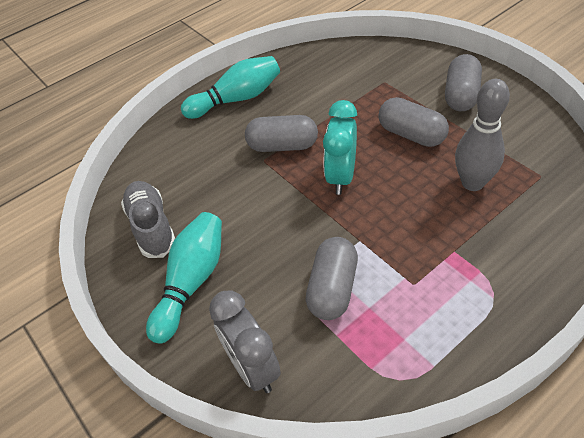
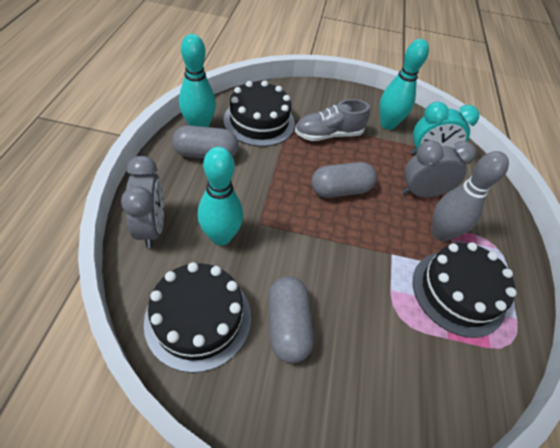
black cake: 0 -> 3
grey capsule: 4 -> 3
grey clock: 1 -> 2
turquoise bowling pin: 2 -> 3

